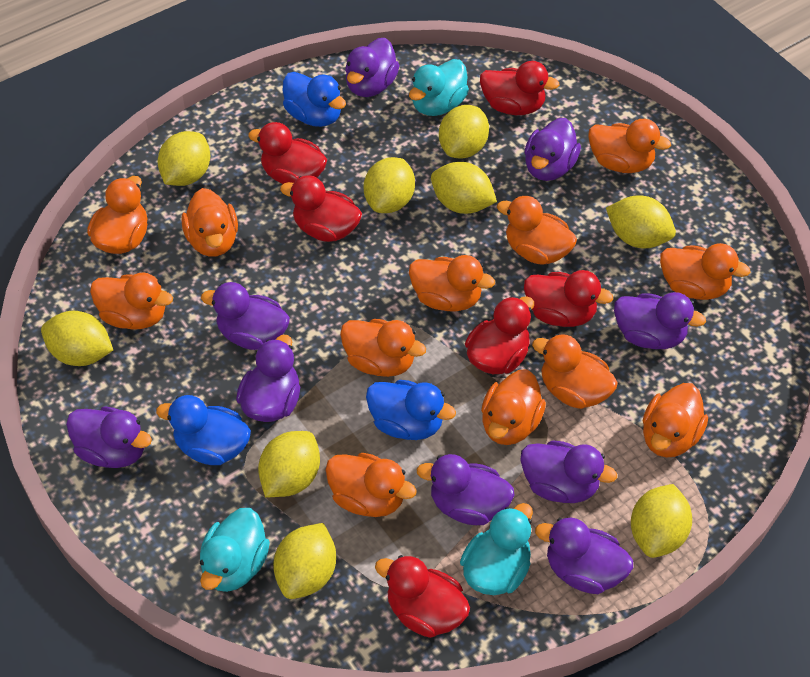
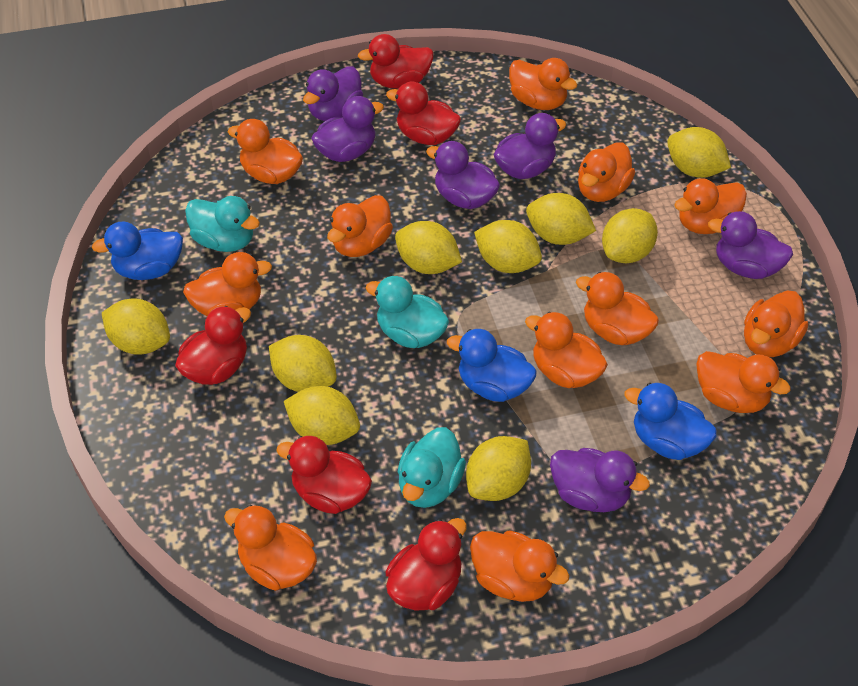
purple duck: 9 -> 6
red duck: 6 -> 5

